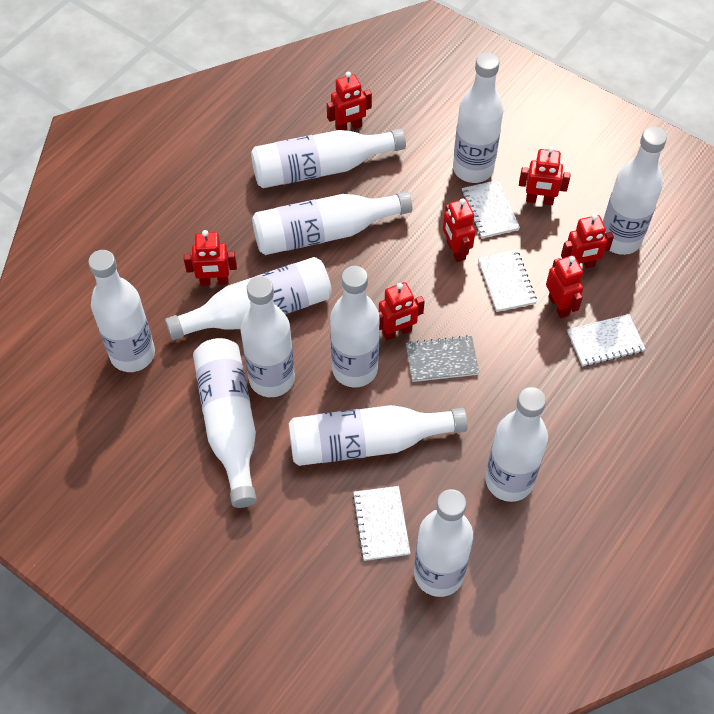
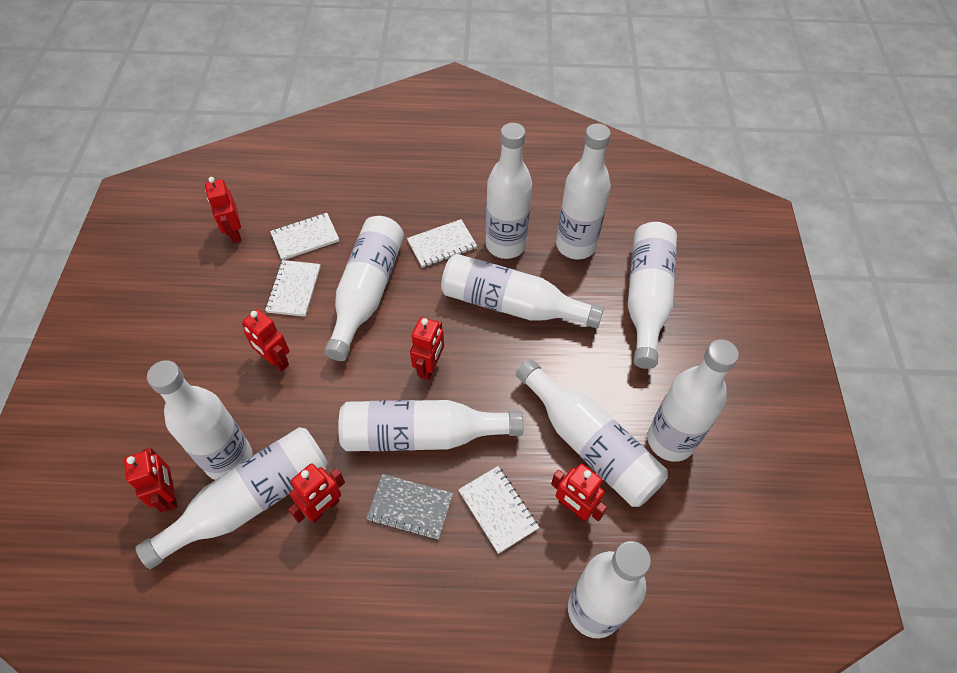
red robot: 7 -> 6
white bottle: 12 -> 11

